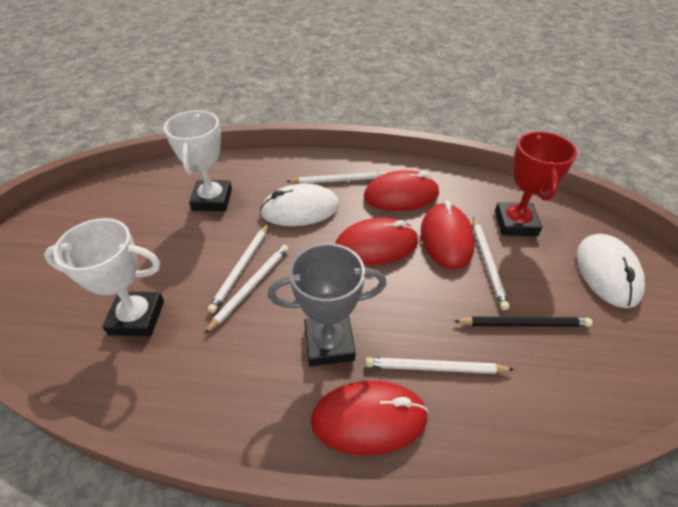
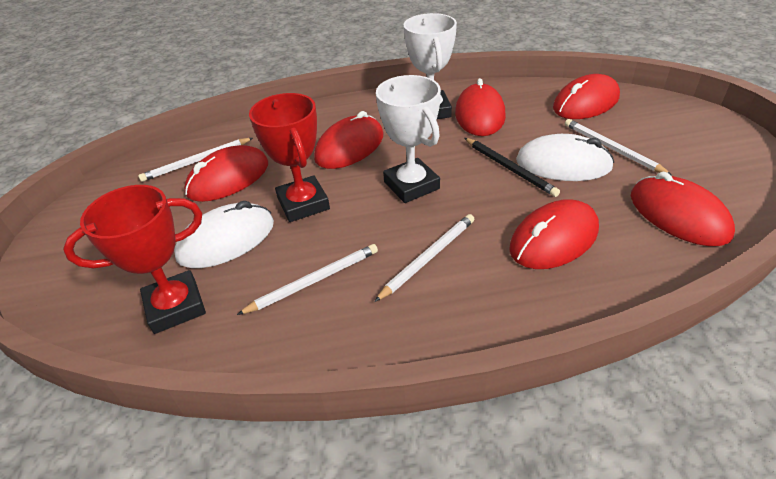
grey trophy: 1 -> 0
red mouse: 4 -> 6
red trophy: 1 -> 2
white pencil: 5 -> 4

